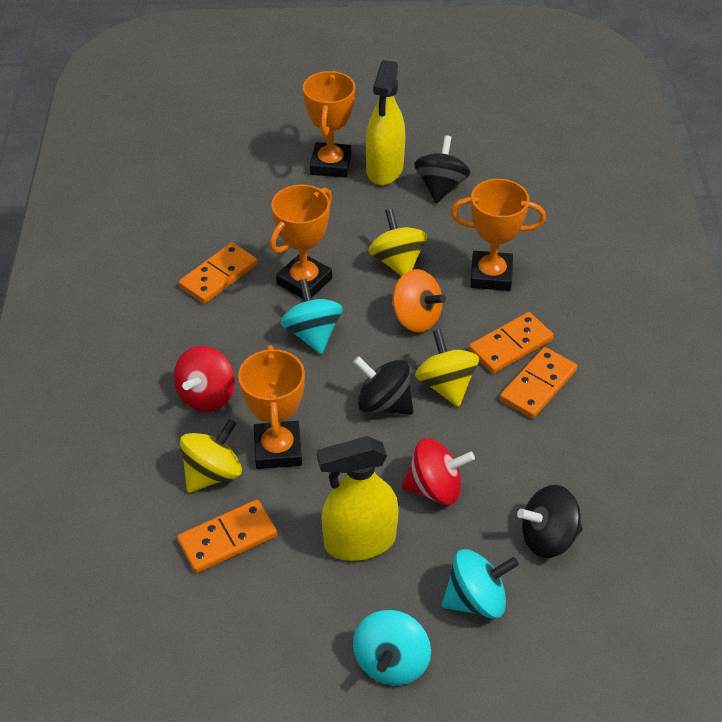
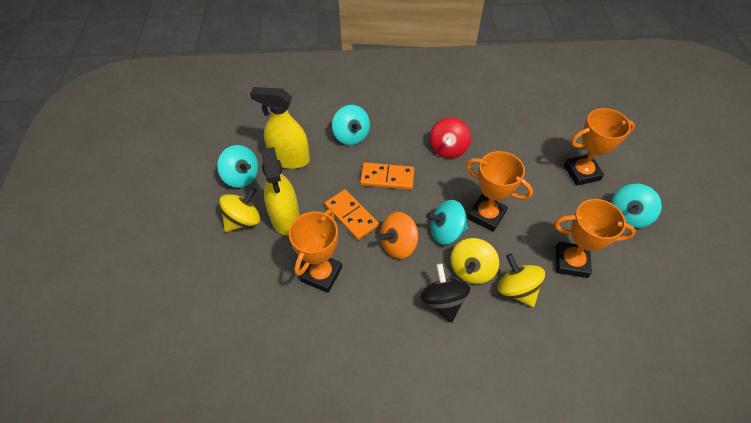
black spinning top: 3 -> 1
orange domino: 4 -> 2
red spinning top: 2 -> 1
turquoise spinning top: 3 -> 4

